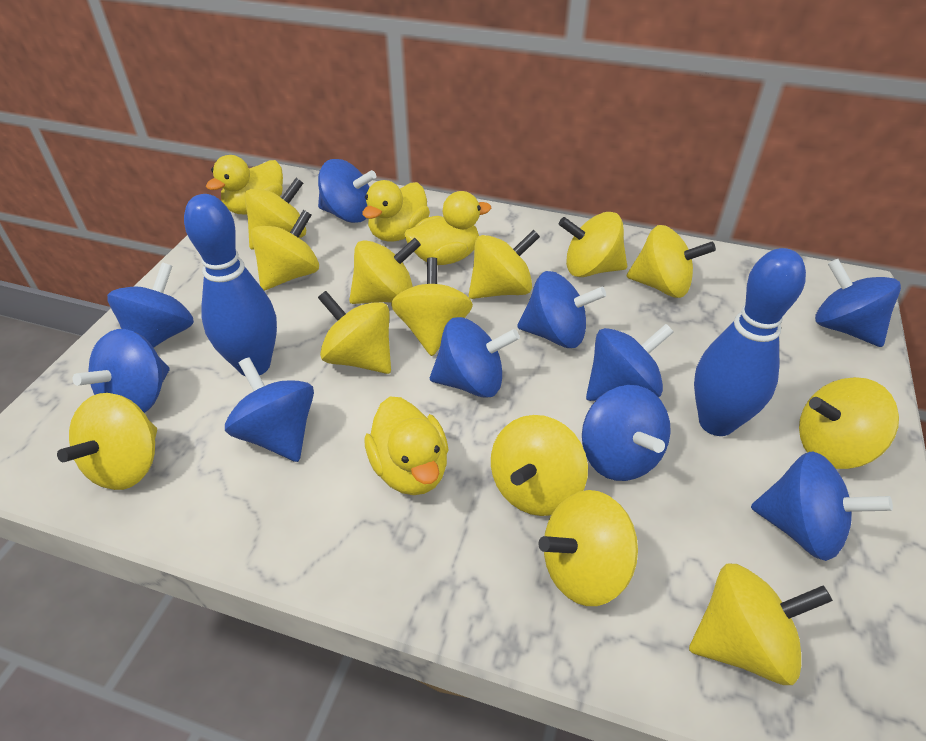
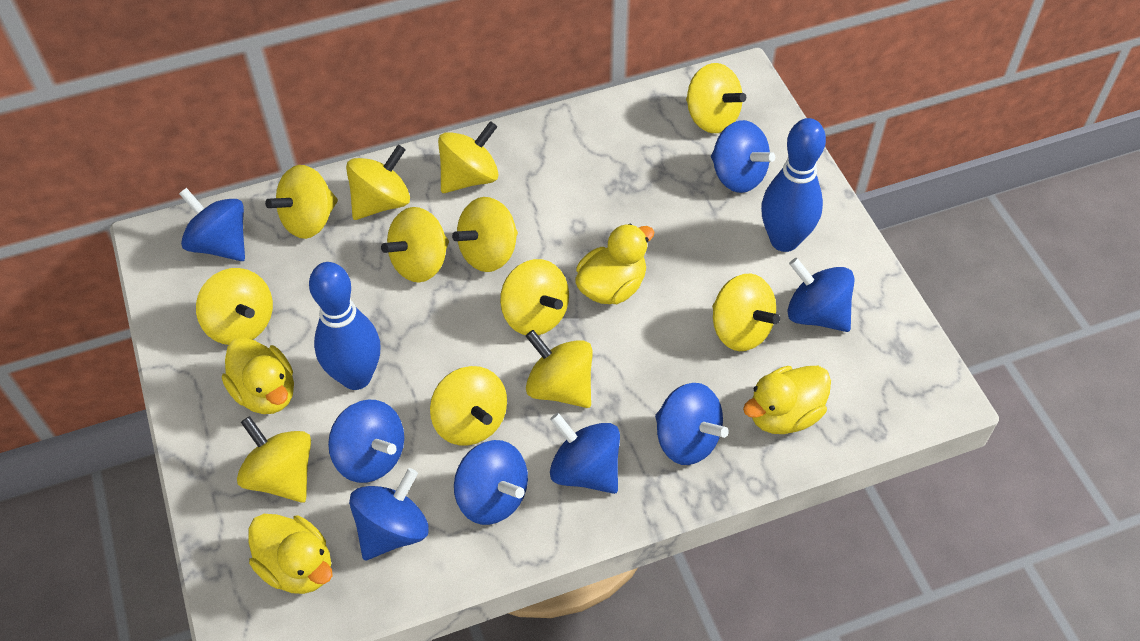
blue spinning top: 10 -> 8
yellow spinning top: 13 -> 12

